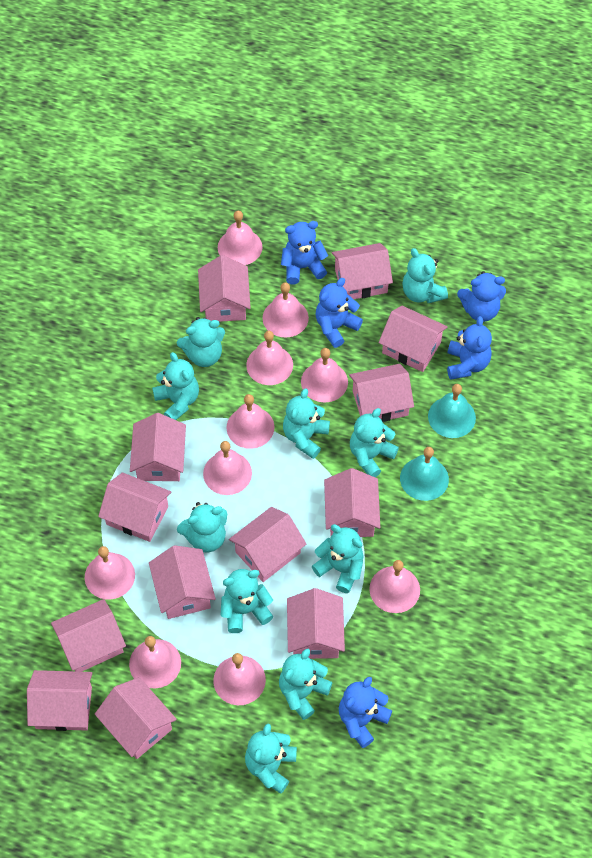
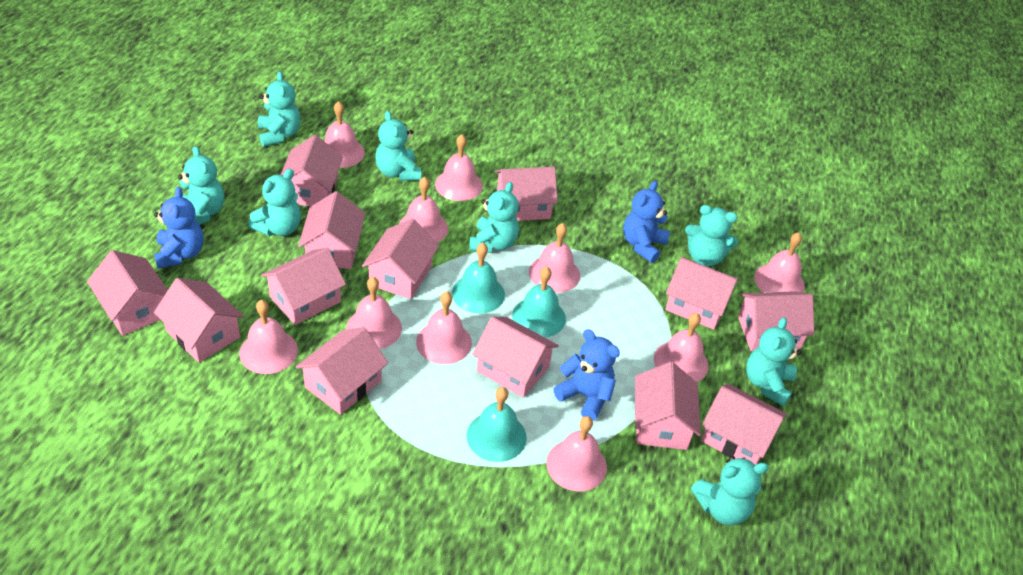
blue teddy bear: 5 -> 3
turquoise bell: 2 -> 3
turquoise teddy bear: 10 -> 8

